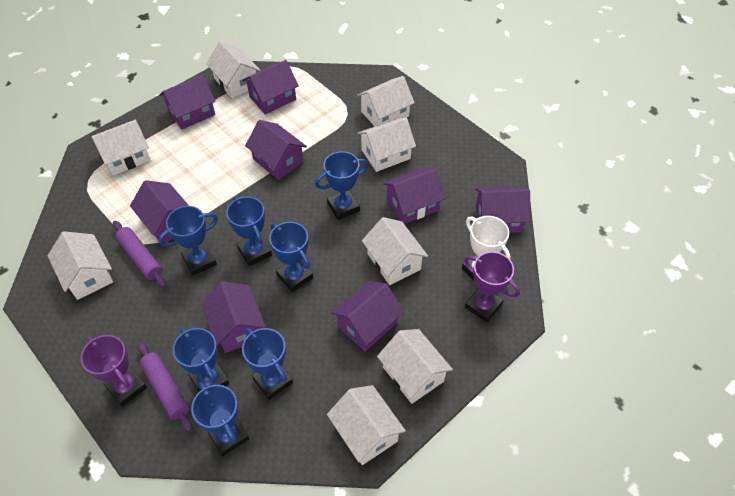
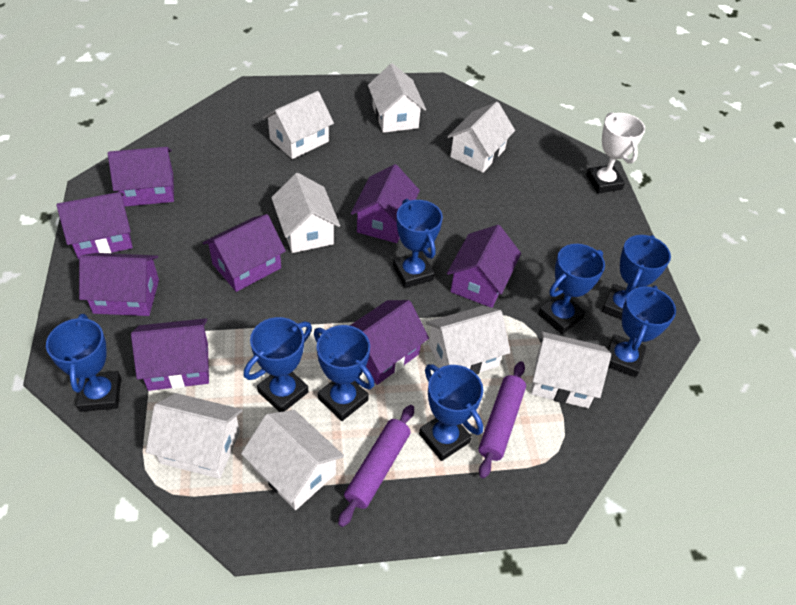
blue trophy: 7 -> 8
purple trophy: 2 -> 0

